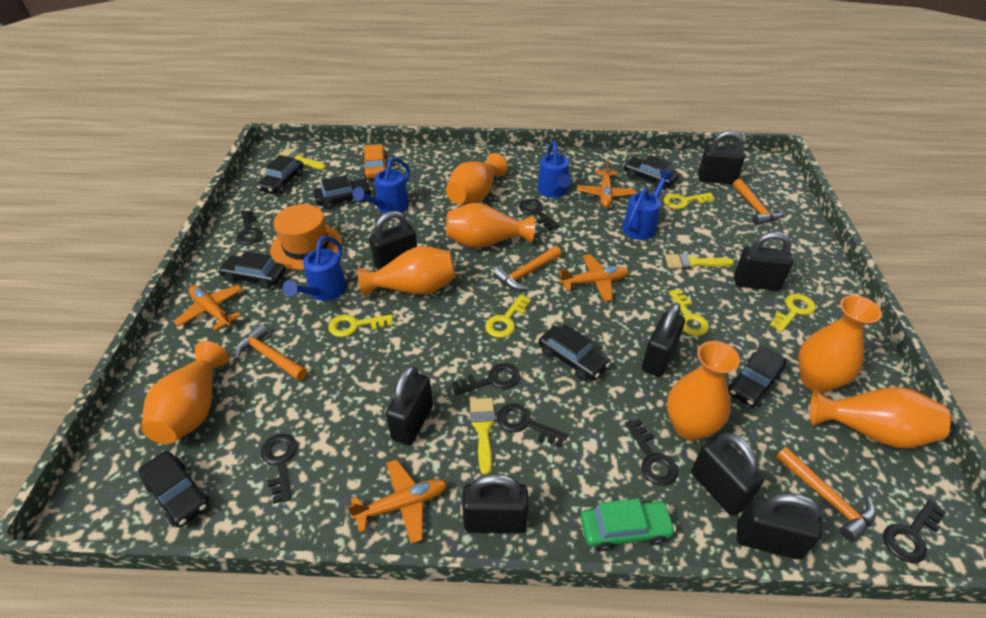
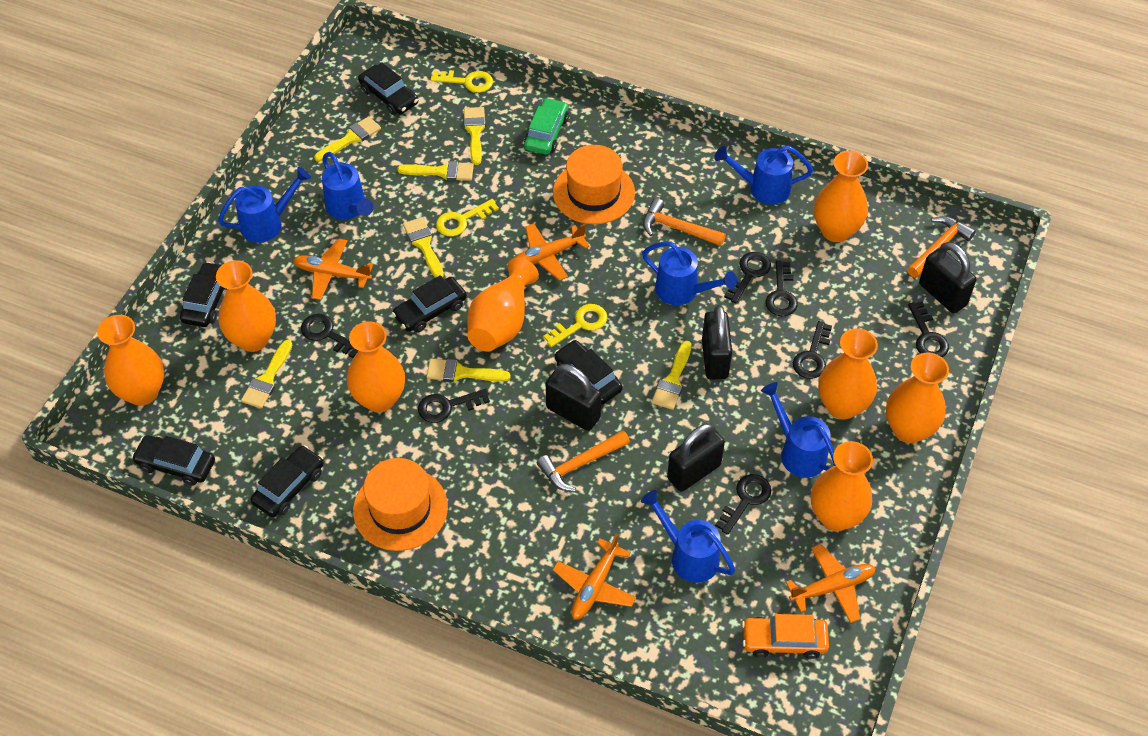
black car: 7 -> 6
black padlock: 8 -> 4
blue watering can: 4 -> 6
orange hammer: 4 -> 3
orange hat: 1 -> 2
orange vase: 7 -> 8
yellow brush: 3 -> 7
yellow key: 5 -> 3

